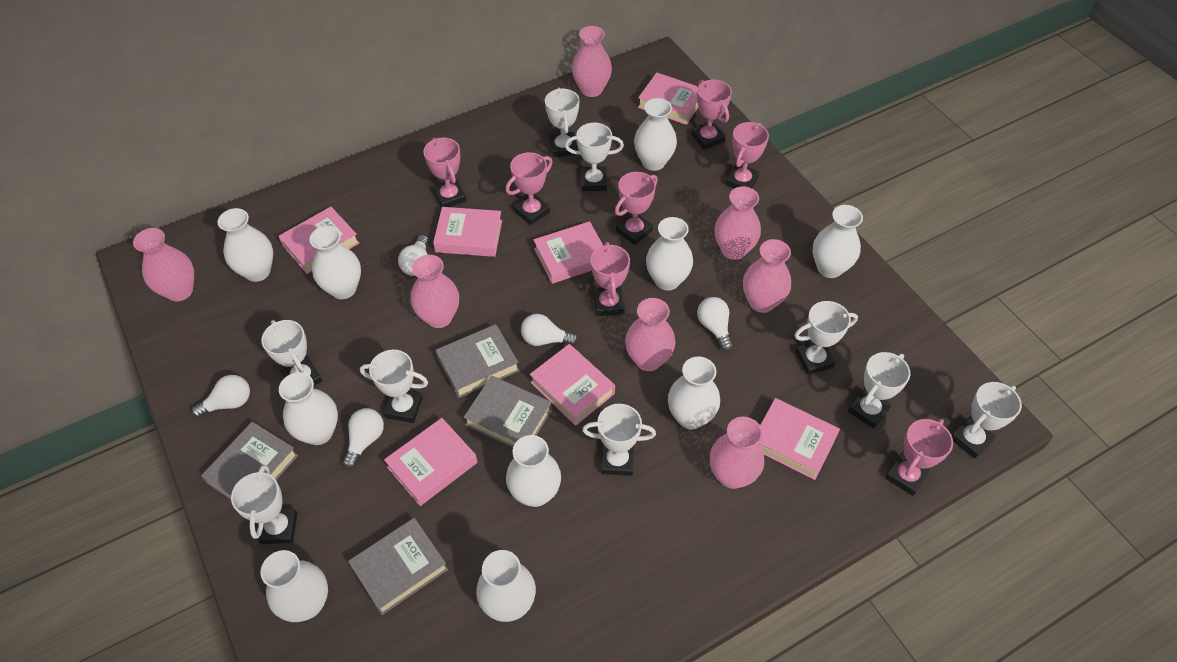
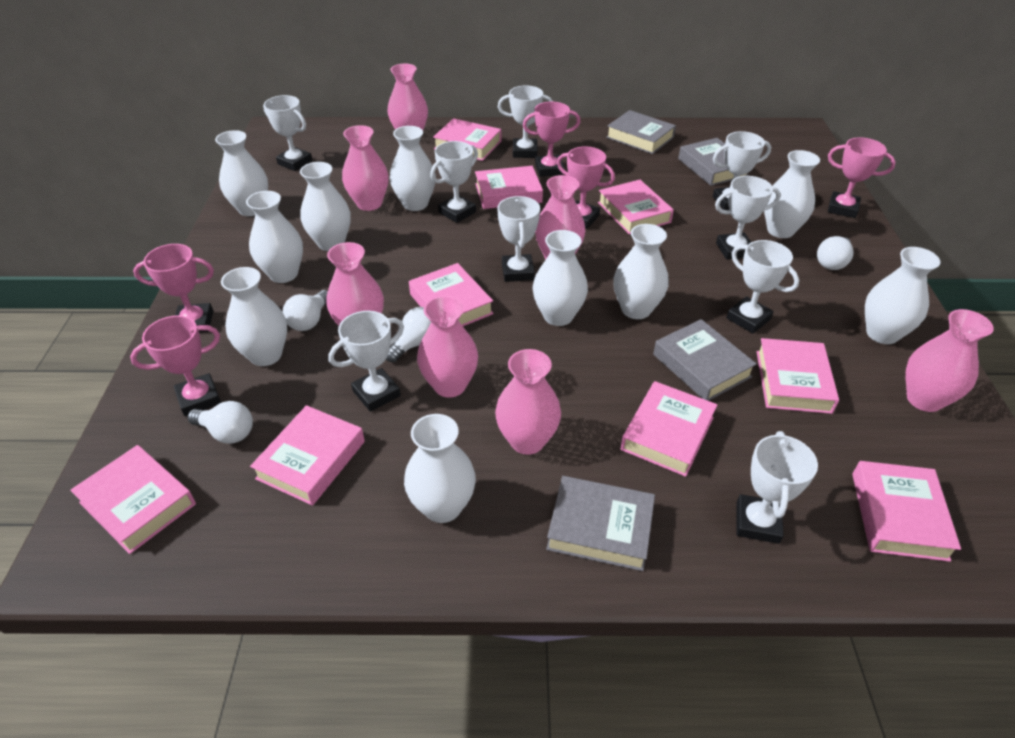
pink book: 7 -> 9
pink trophy: 7 -> 5
white light bulb: 5 -> 4

